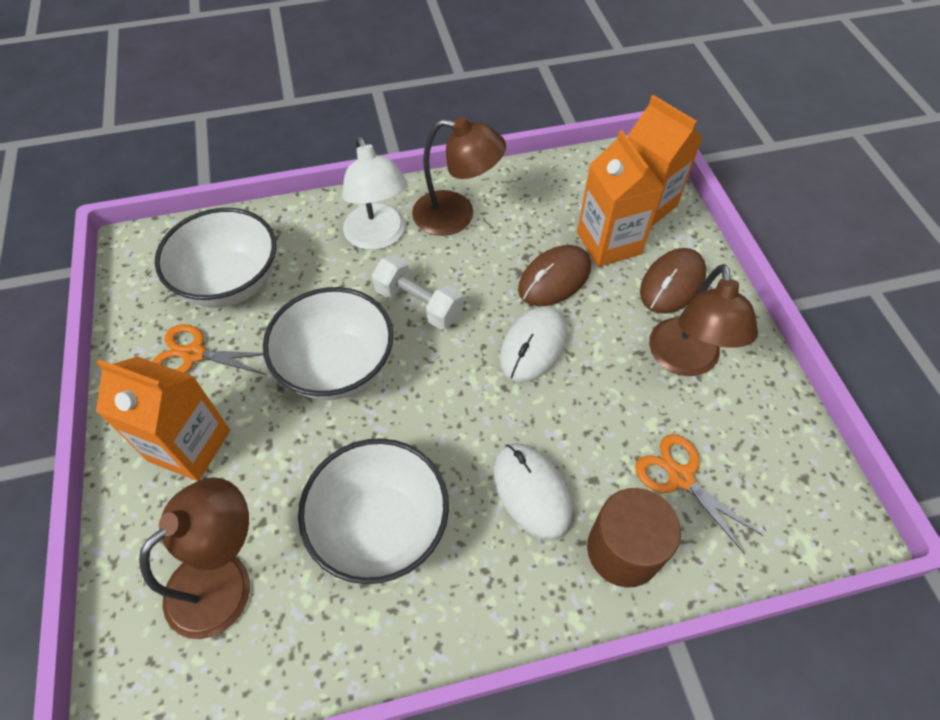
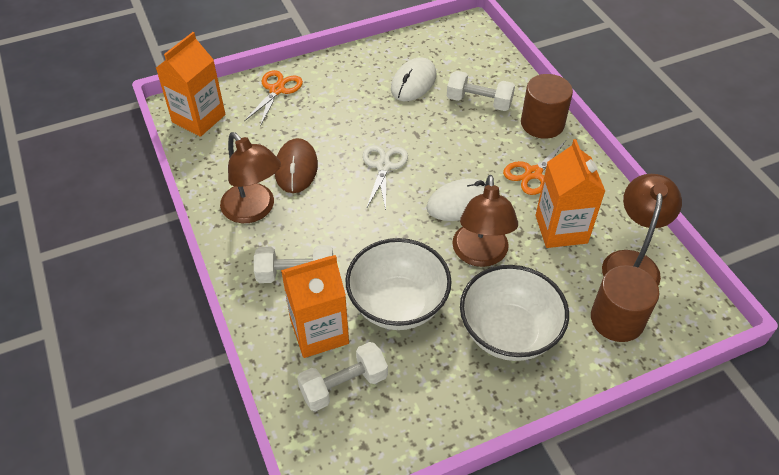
brown cylinder: 1 -> 2
brown mouse: 2 -> 1
white bowl: 3 -> 2
white dumbbell: 1 -> 3
white lamp: 1 -> 0
white scissors: 0 -> 1

